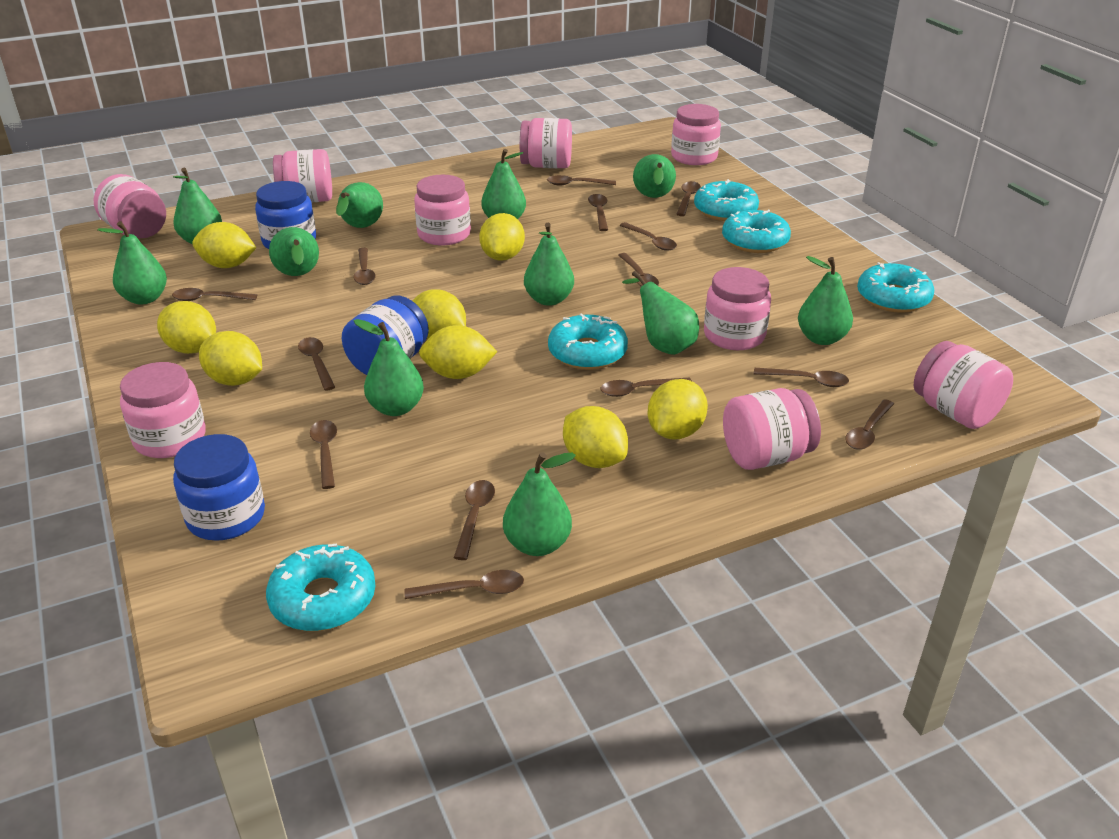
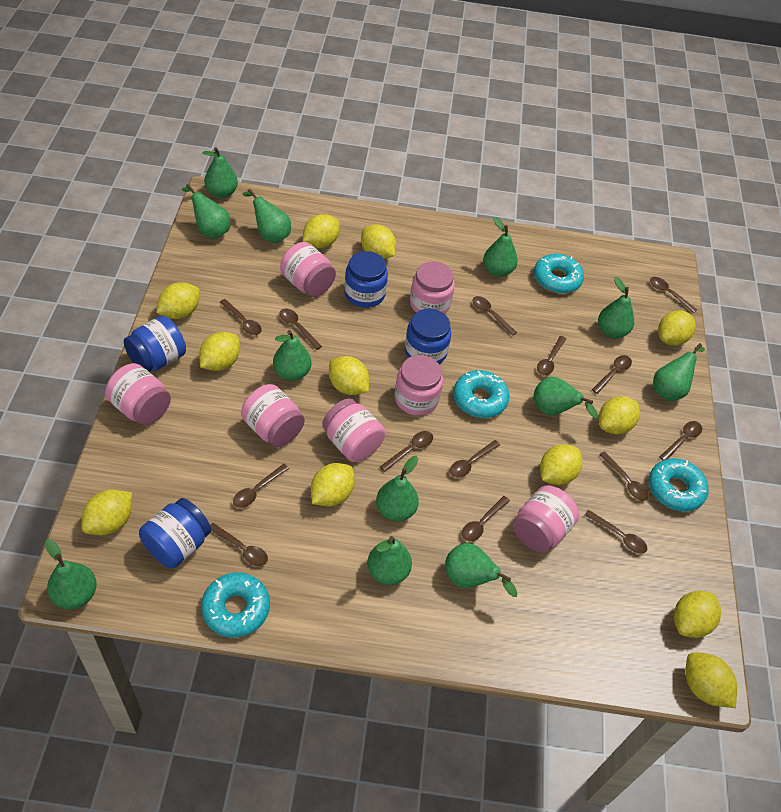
blue jar: 3 -> 4
green pear: 11 -> 12
pink jar: 9 -> 7
turquoise donut: 5 -> 4
yellow lemon: 8 -> 12

